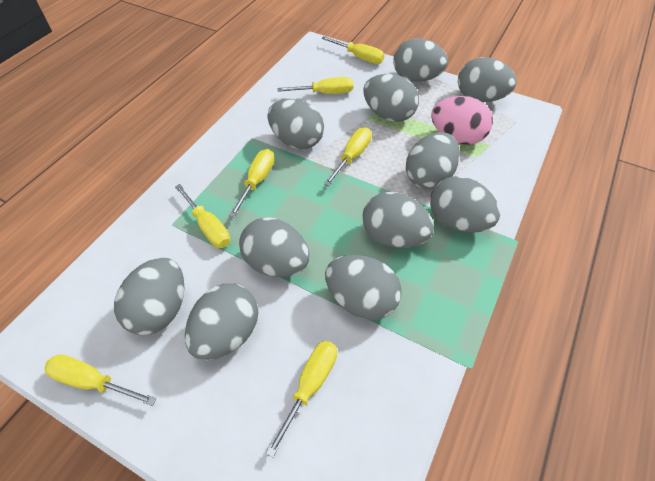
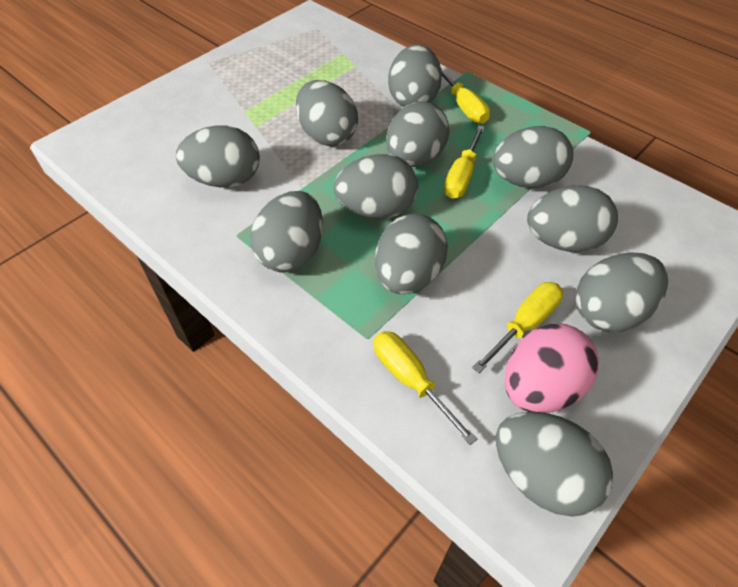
yellow screwdriver: 7 -> 4

